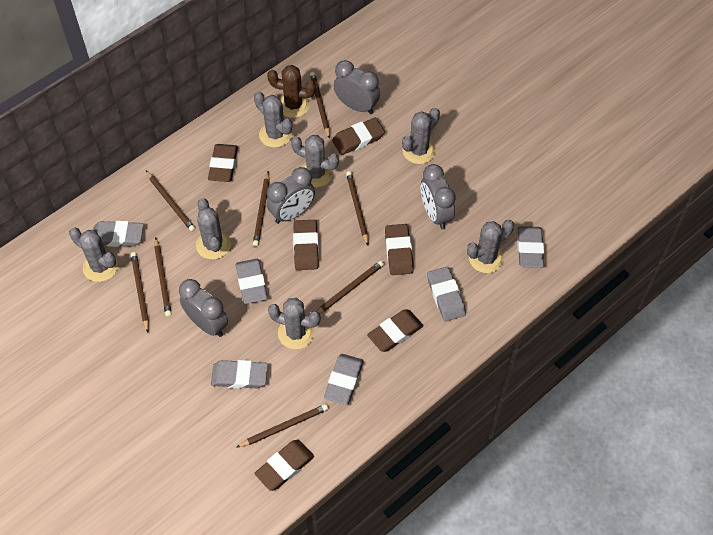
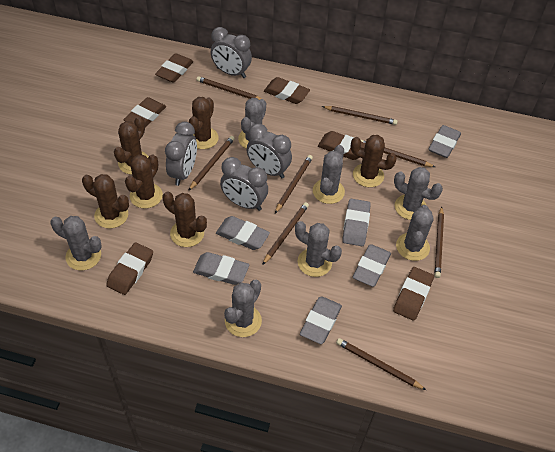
brown cactus: 1 -> 6

